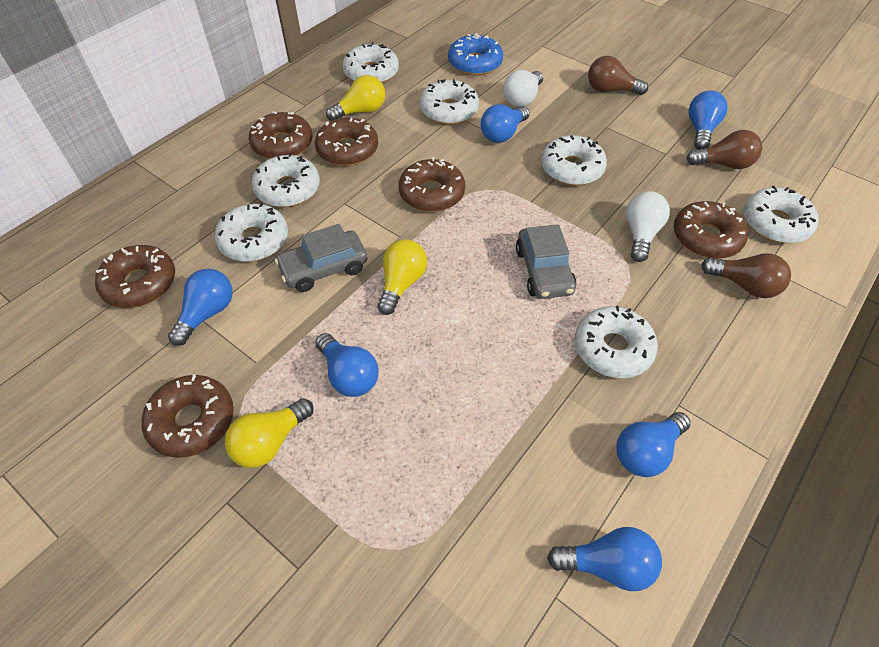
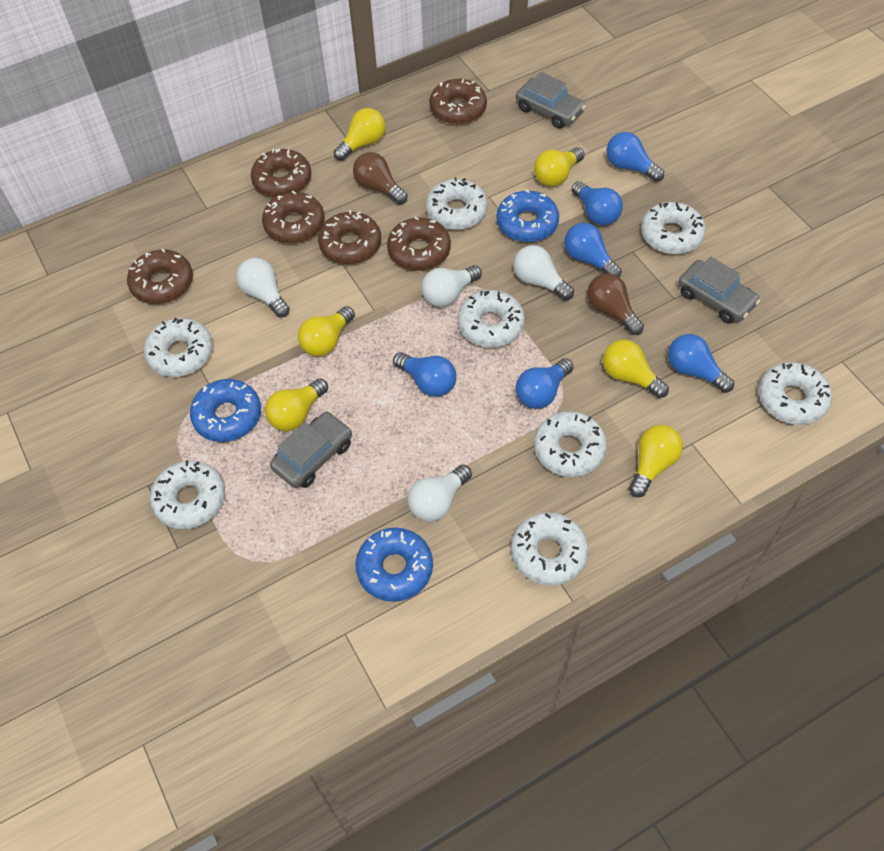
blue donut: 1 -> 3
brown light bulb: 3 -> 2
grey car: 2 -> 3
white donut: 7 -> 8
white light bulb: 2 -> 4
yellow light bulb: 3 -> 6

